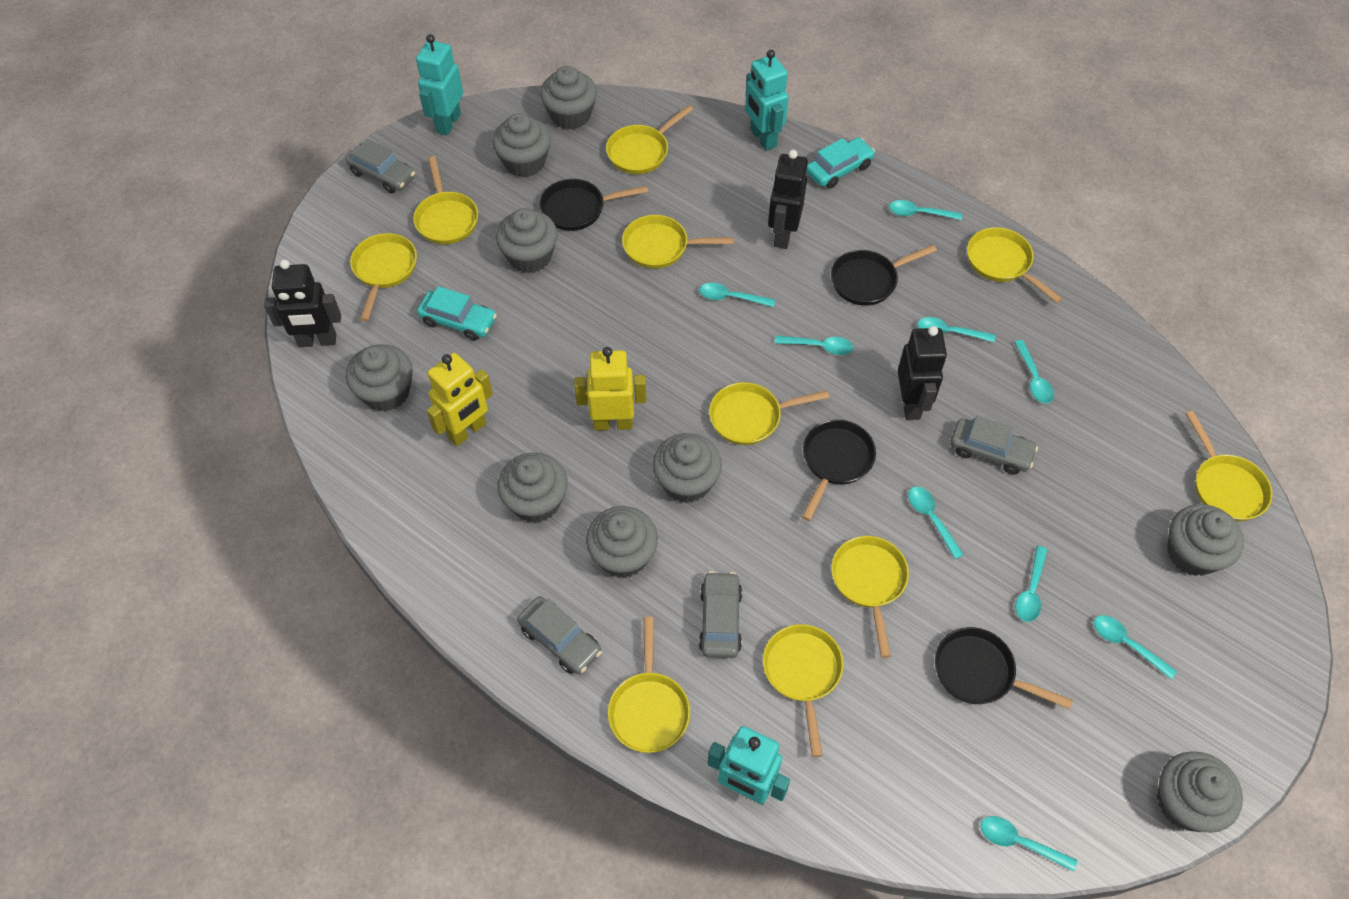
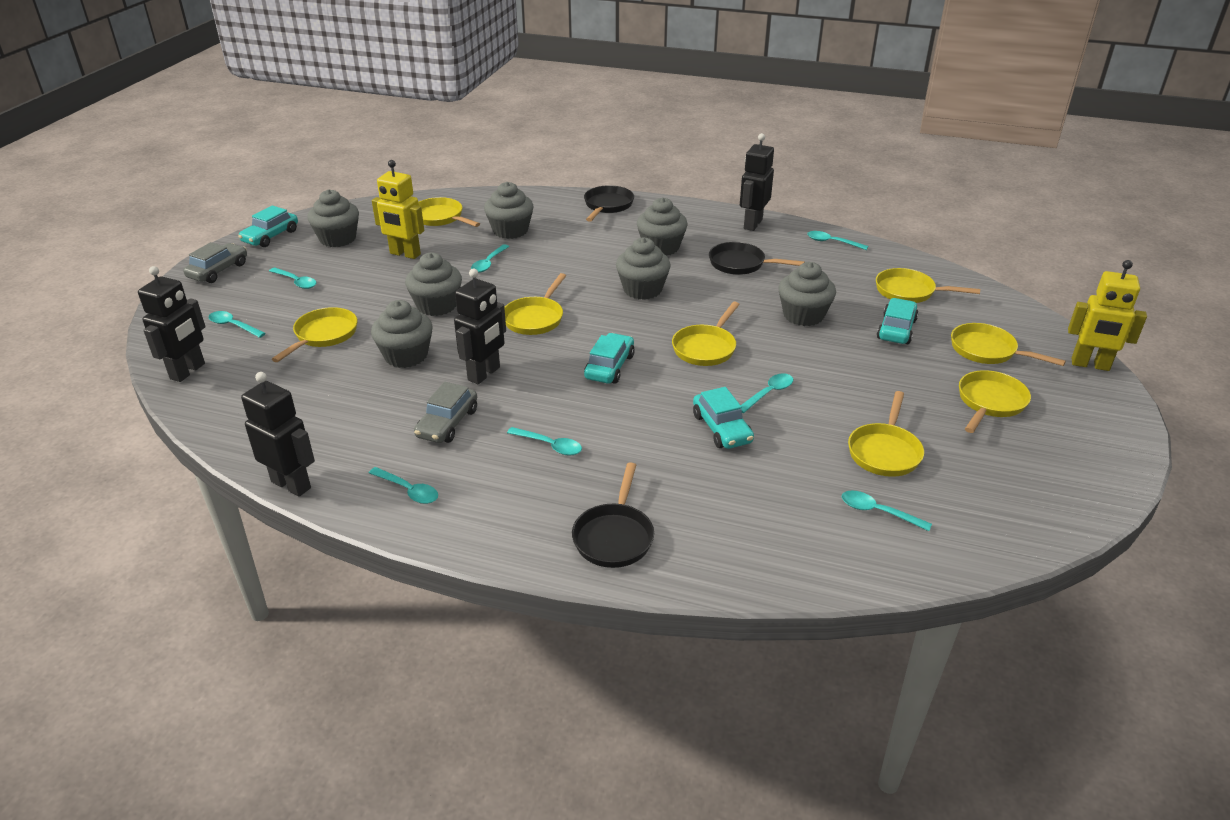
black pan: 4 -> 3
black robot: 3 -> 4
grey car: 4 -> 2
grey cupcake: 9 -> 7
turquoise car: 2 -> 4
turquoise robot: 3 -> 0
turquoise spoon: 9 -> 8
yellow pan: 10 -> 8

